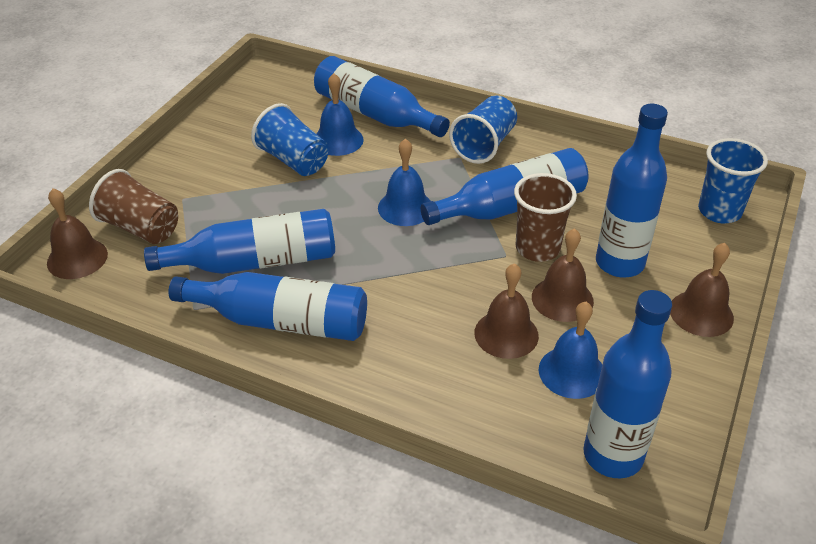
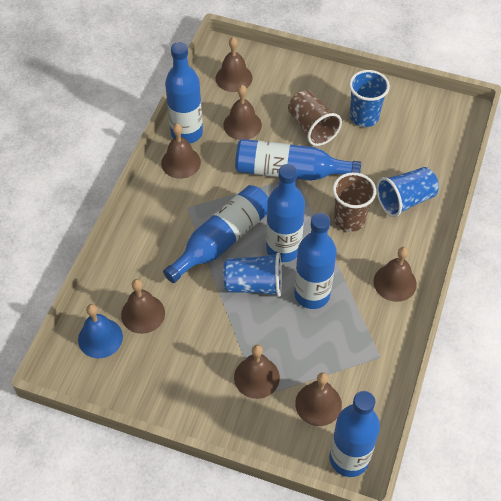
blue bell: 3 -> 1
brown bell: 4 -> 7

